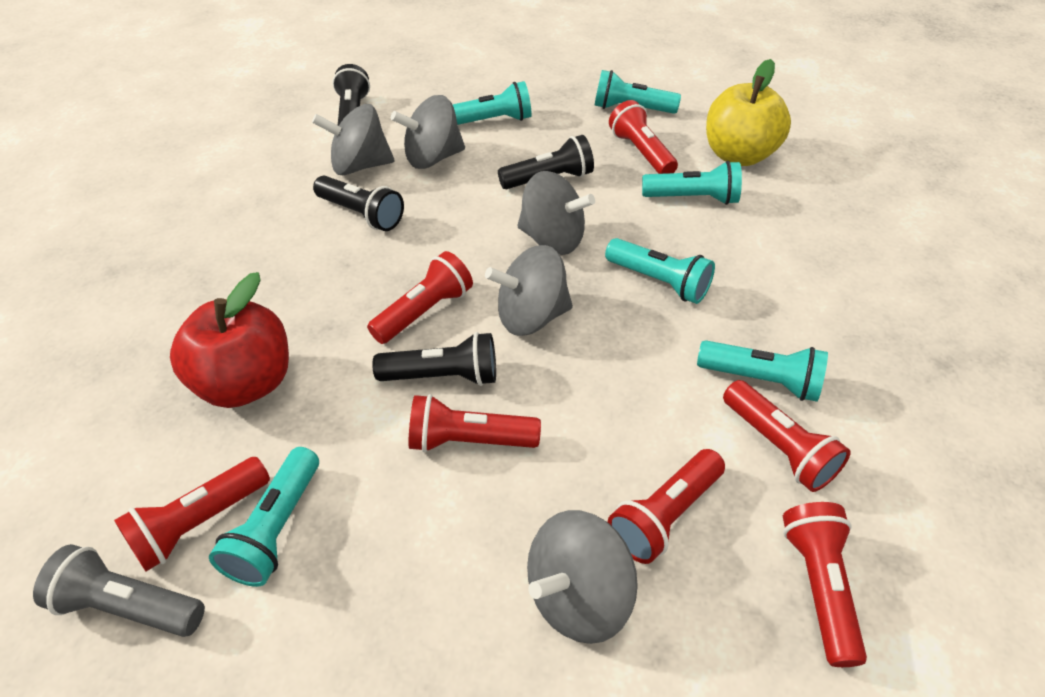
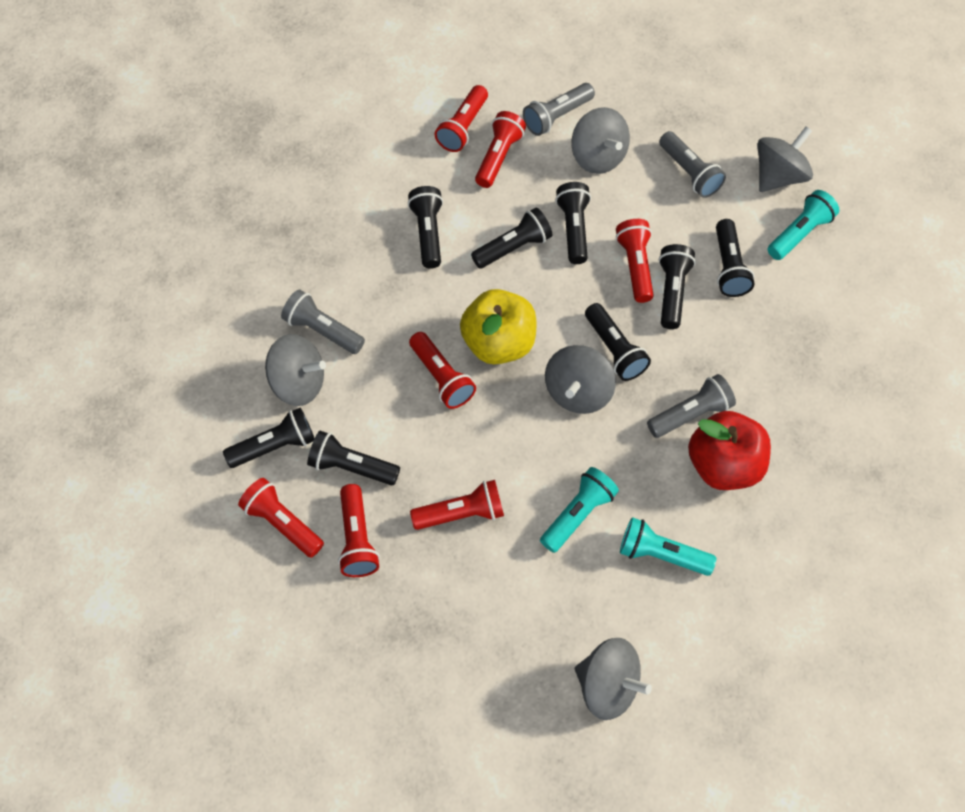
black flashlight: 4 -> 8
grey flashlight: 1 -> 4
turquoise flashlight: 6 -> 3

